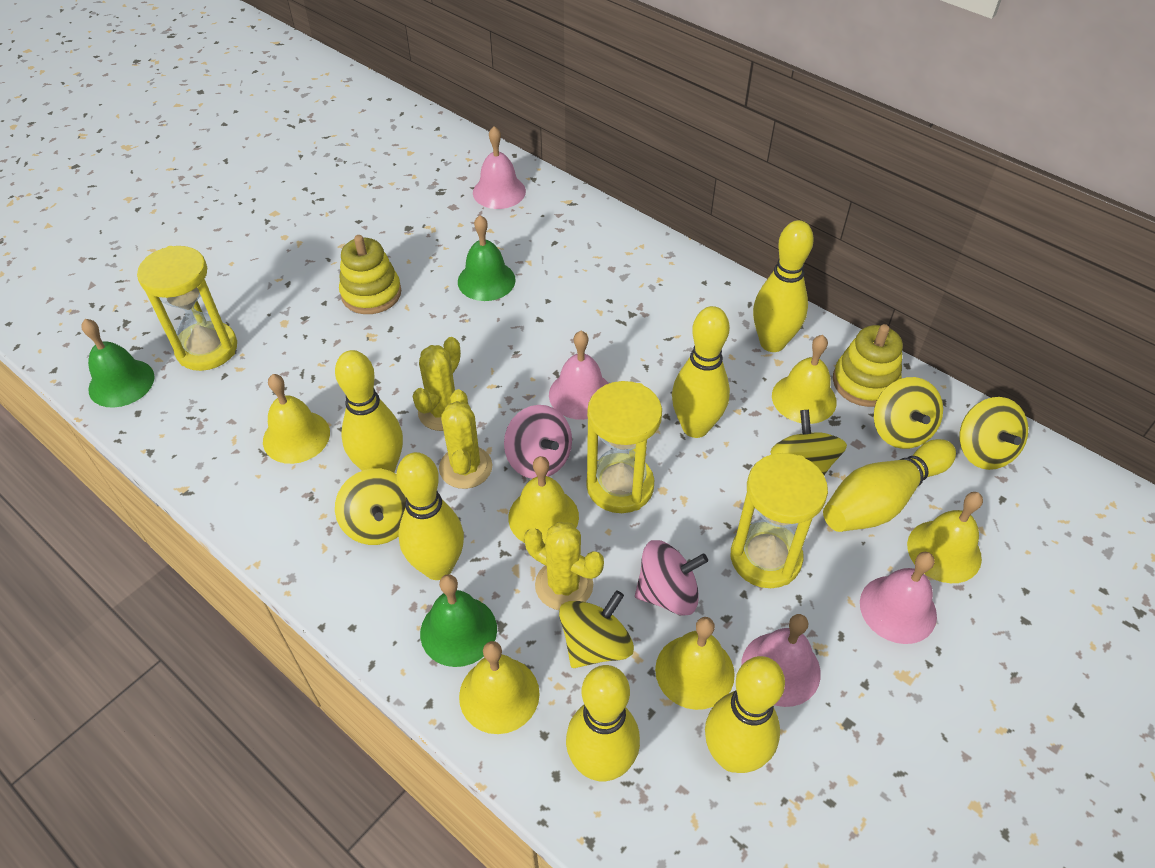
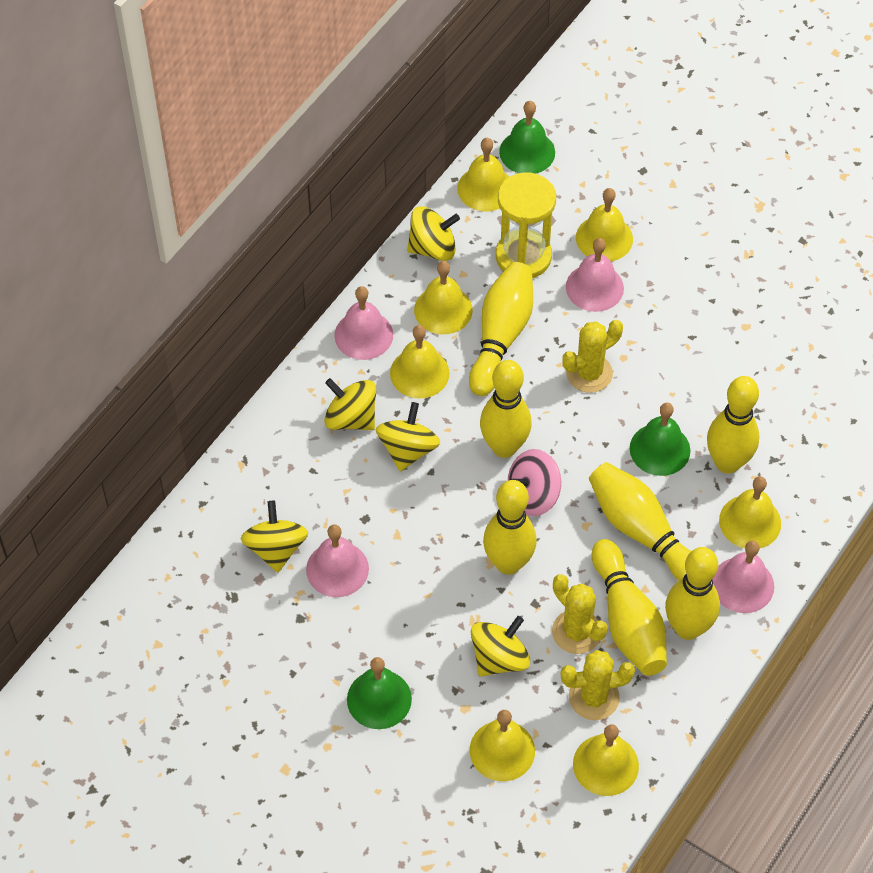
pink spinning top: 2 -> 1
yellow bell: 6 -> 7
yellow hourglass: 3 -> 1
yellow stacking toy: 2 -> 0

